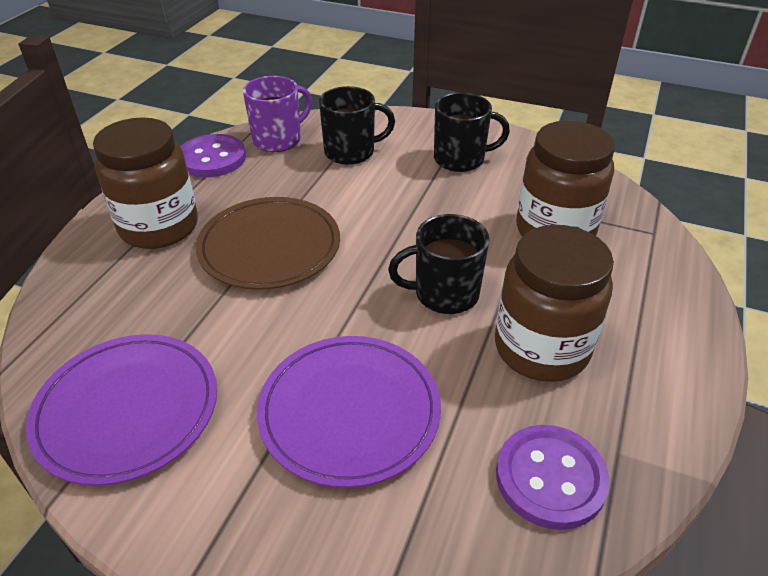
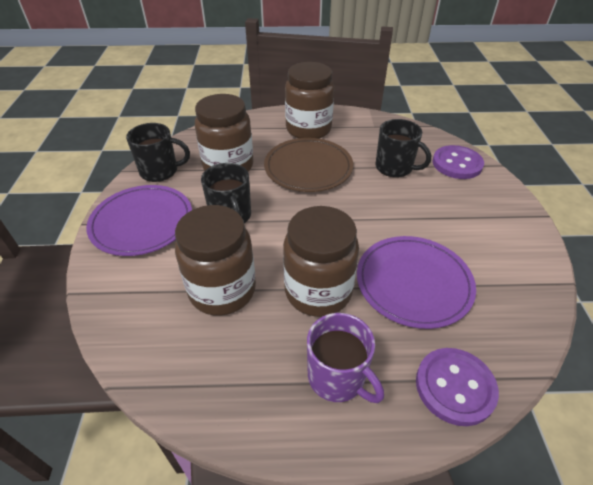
brown jar: 3 -> 4

